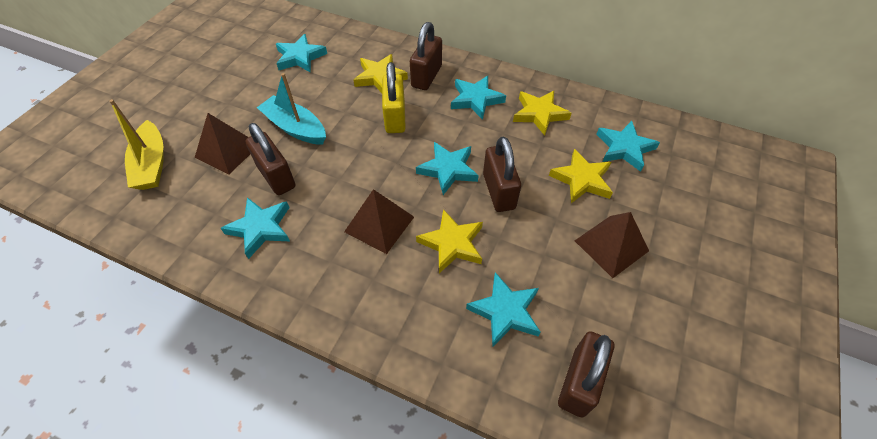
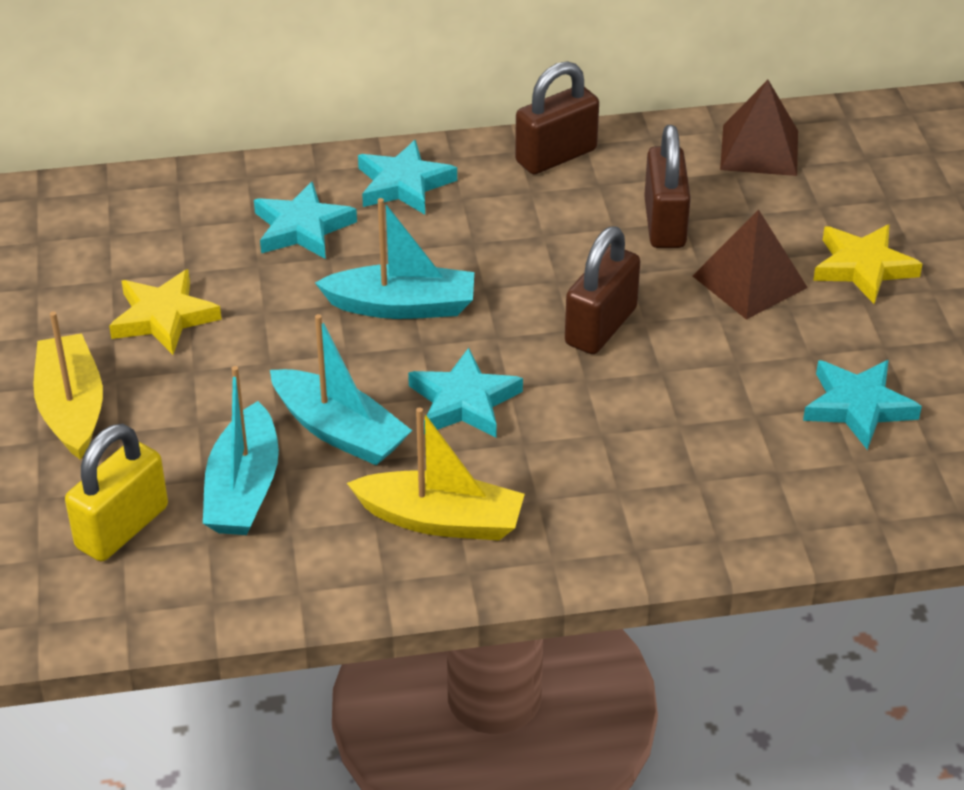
brown padlock: 4 -> 3
brown pyramid: 3 -> 2
turquoise boat: 1 -> 3
turquoise star: 6 -> 4
yellow boat: 1 -> 2
yellow star: 4 -> 2

